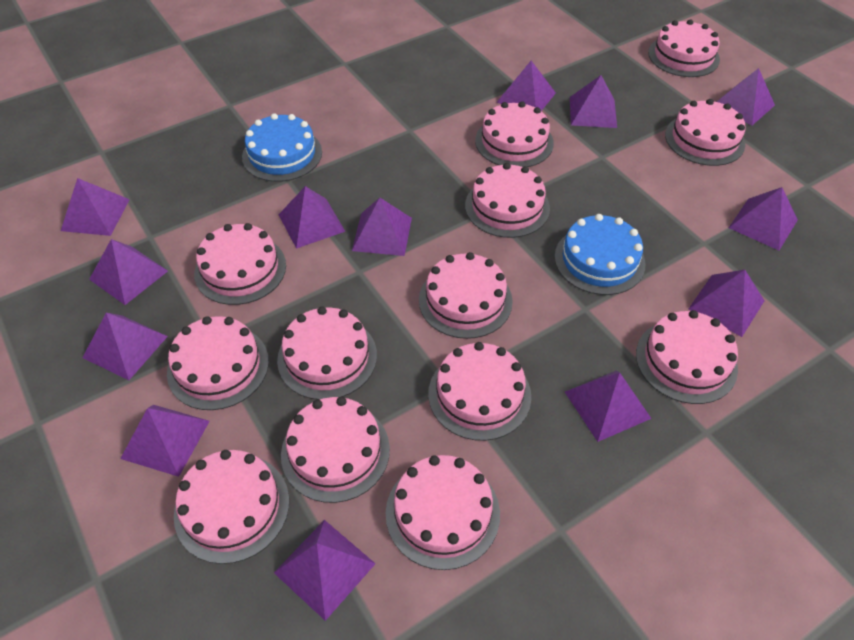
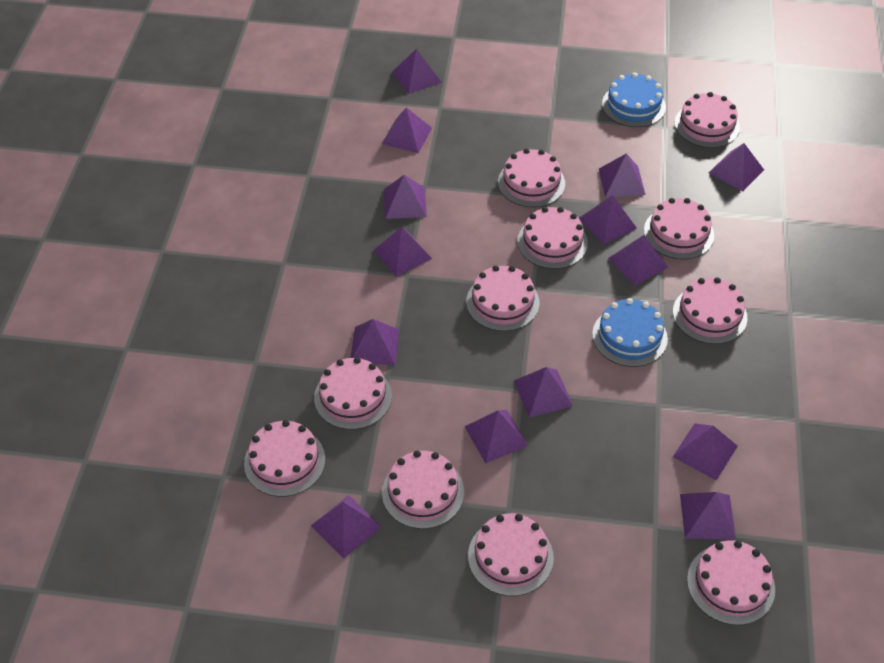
pink cake: 13 -> 11
purple pyramid: 13 -> 14

